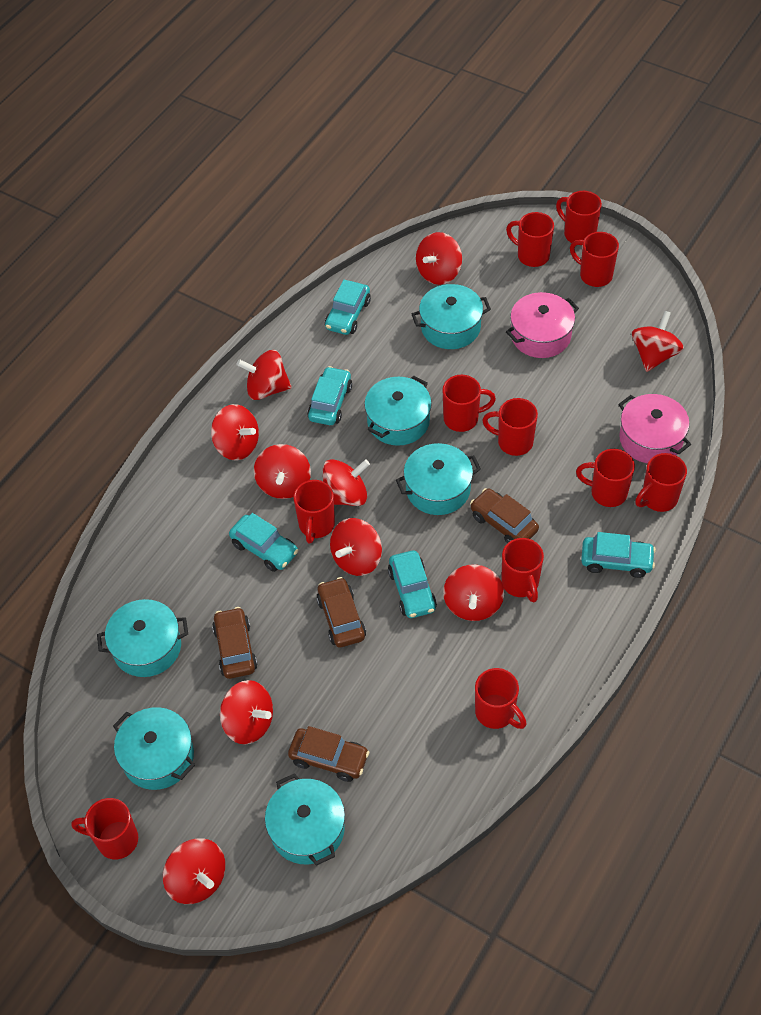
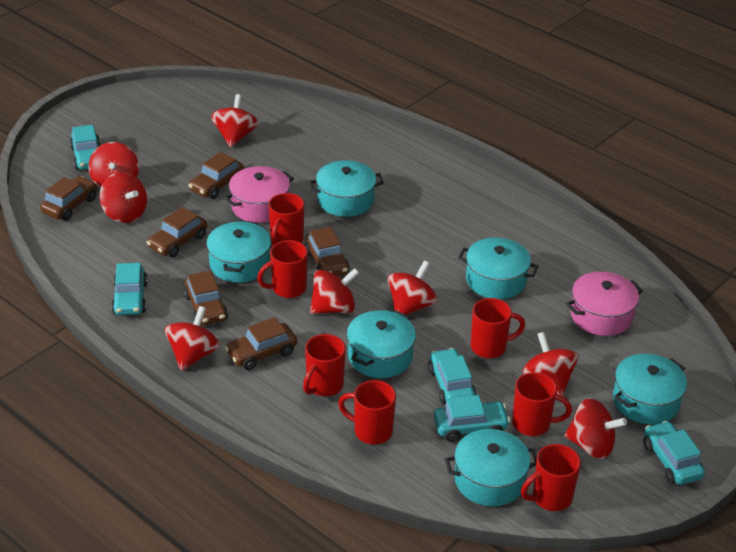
brown car: 4 -> 6
red mug: 11 -> 7
red spinning top: 10 -> 8

